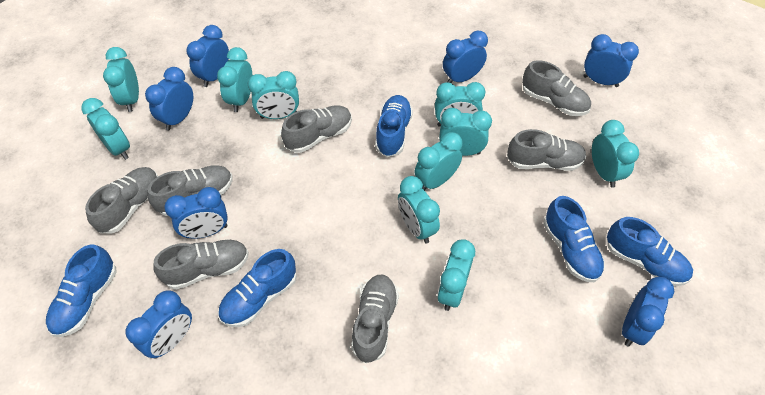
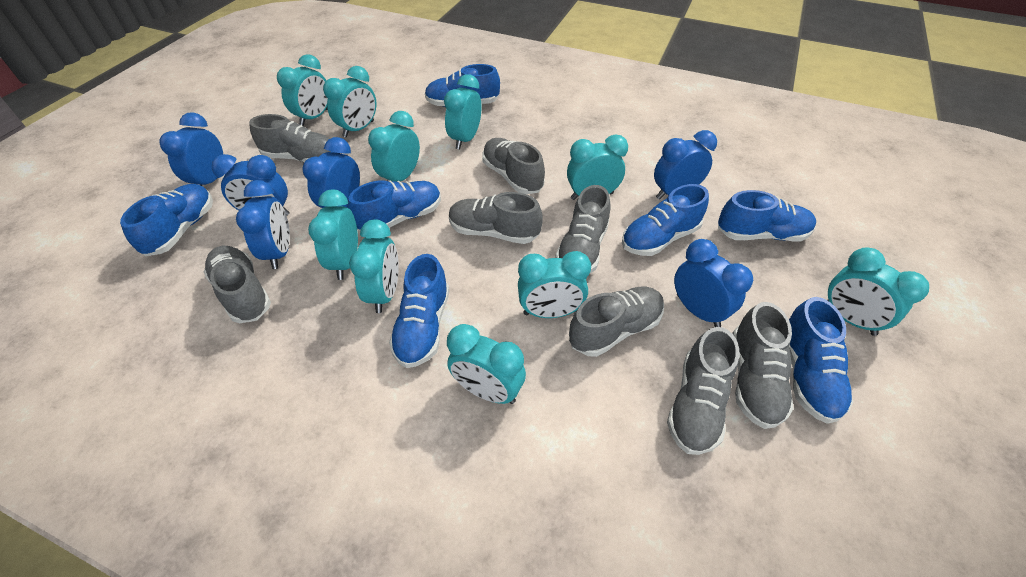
blue clock: 7 -> 6
blue shoe: 5 -> 7
grey shoe: 7 -> 8

